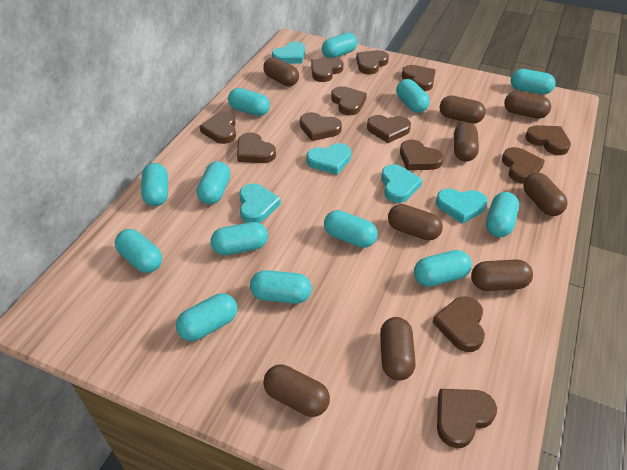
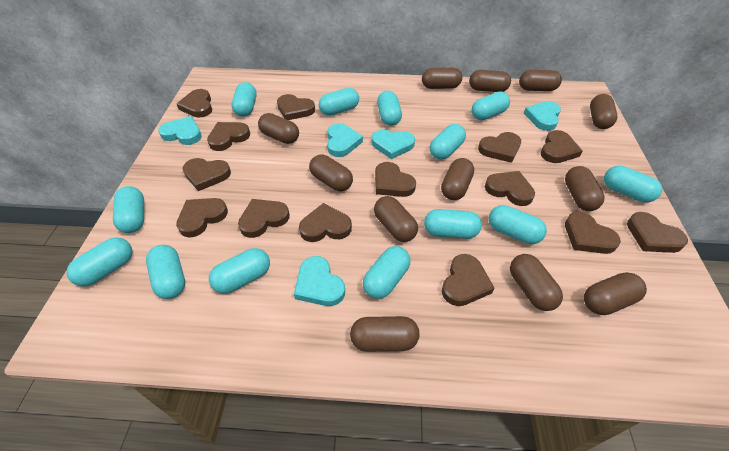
brown capsule: 9 -> 12
brown heart: 13 -> 14

